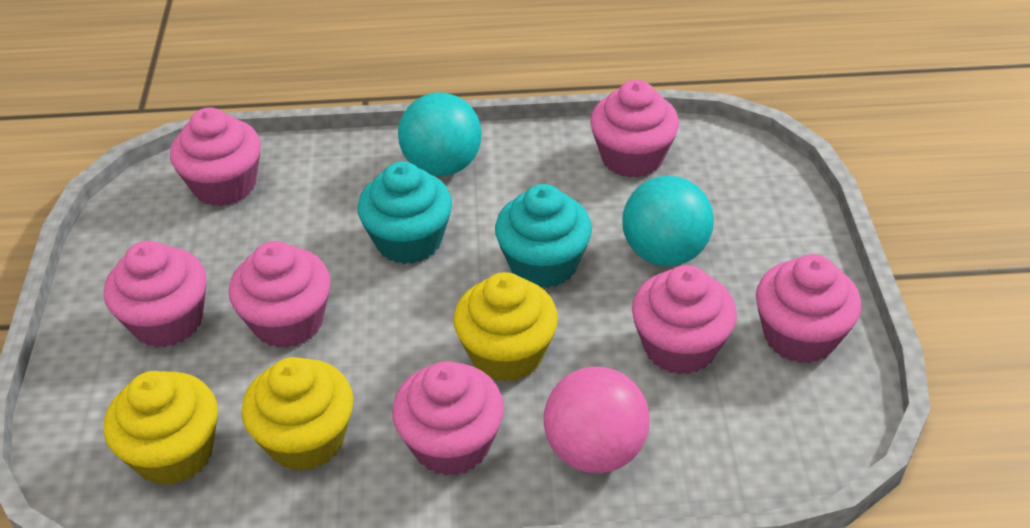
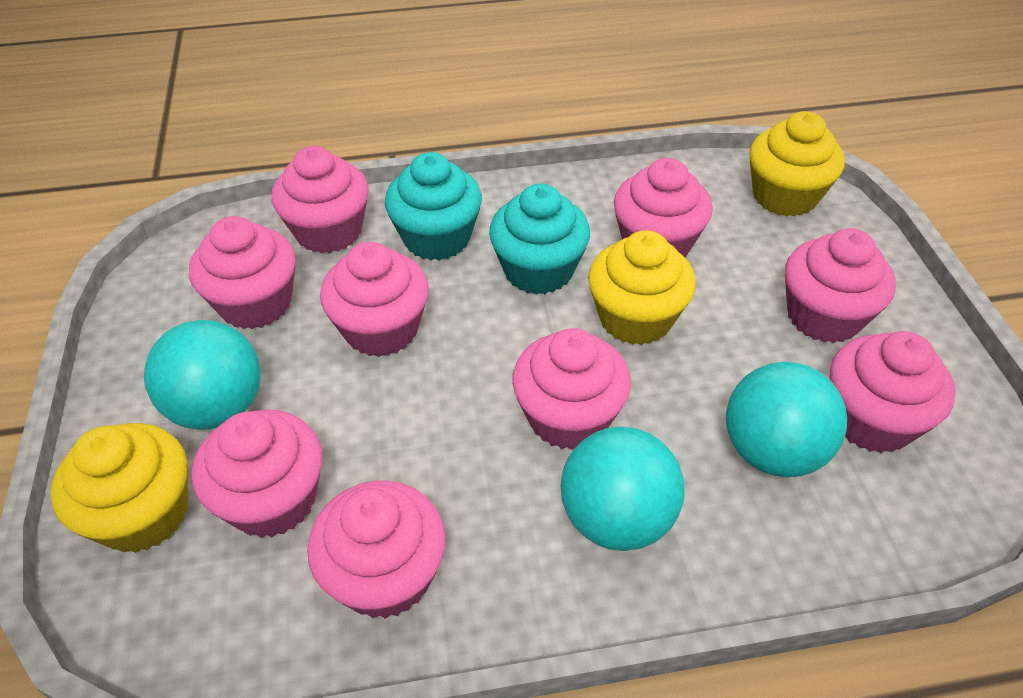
pink ball: 1 -> 0
pink cupcake: 7 -> 9
turquoise ball: 2 -> 3

